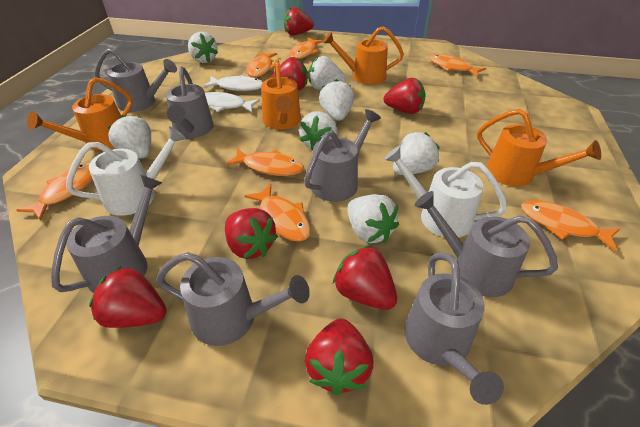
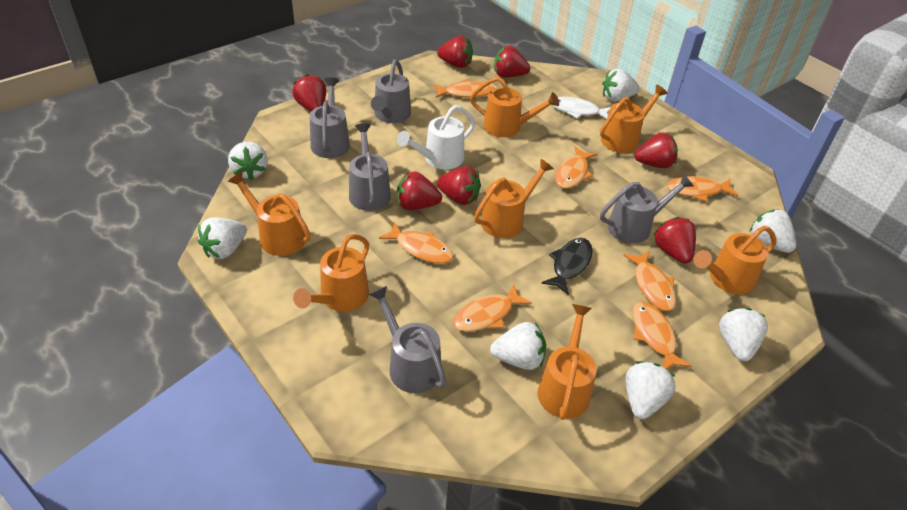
black fish: 0 -> 1
grey watering can: 7 -> 5
orange watering can: 4 -> 7
white fish: 2 -> 1
white watering can: 2 -> 1

